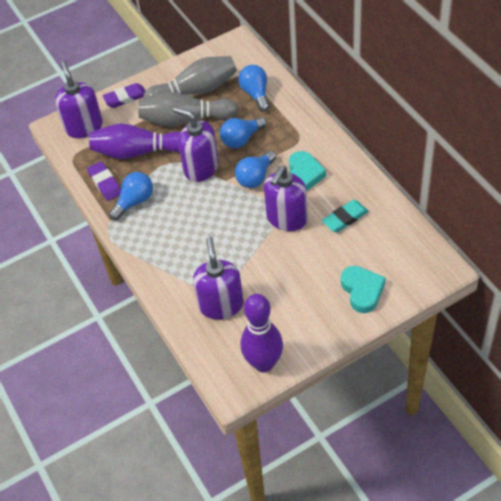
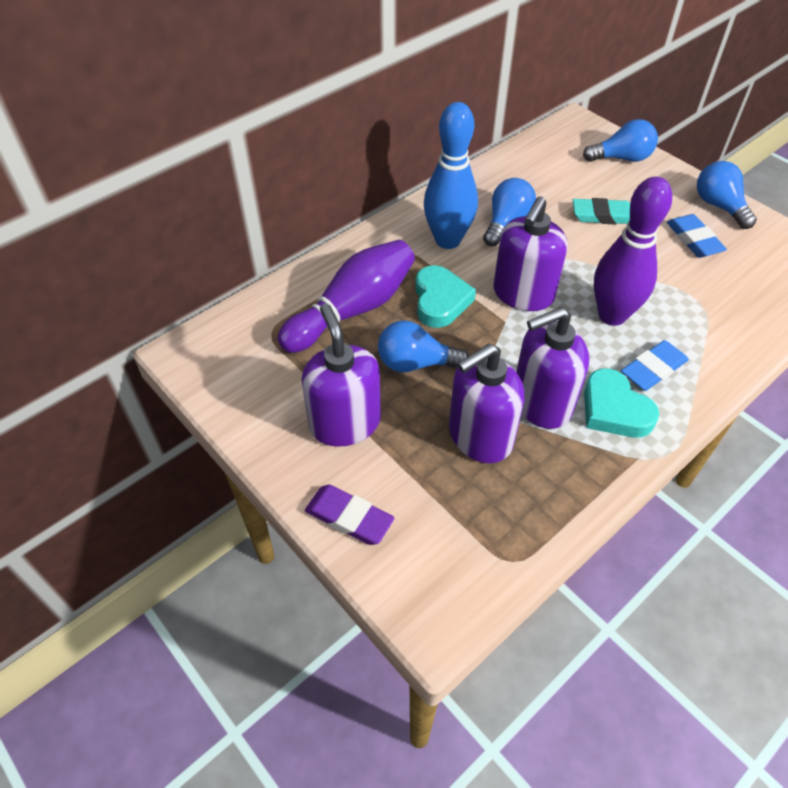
blue bowling pin: 0 -> 1
blue eraser: 0 -> 2
grey bowling pin: 2 -> 0
purple eraser: 2 -> 1

